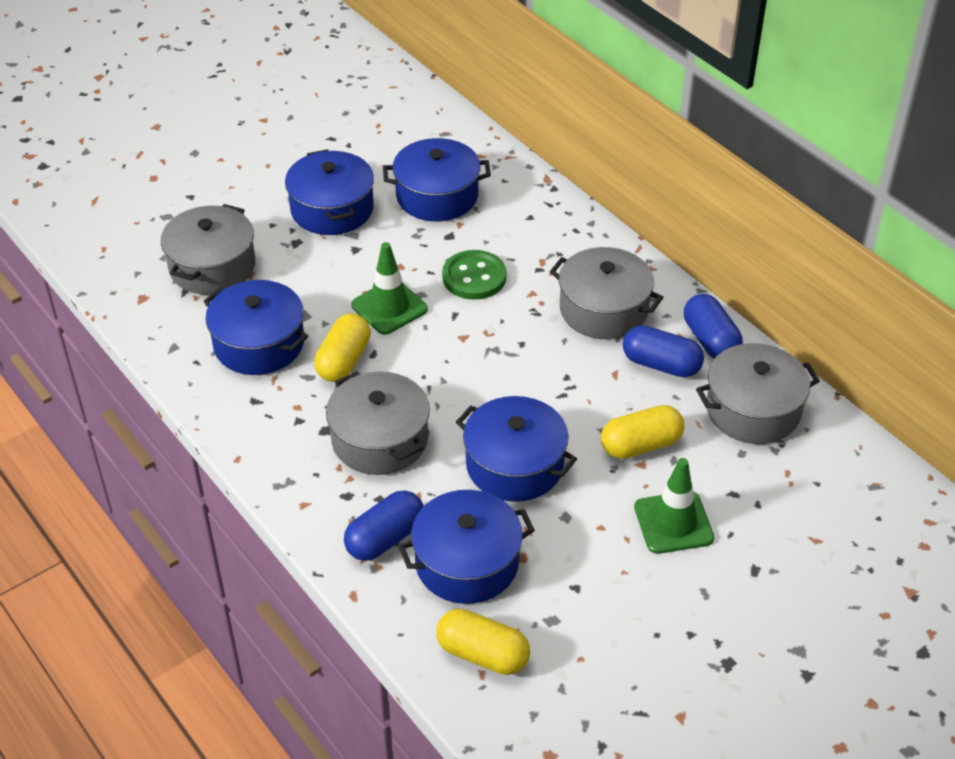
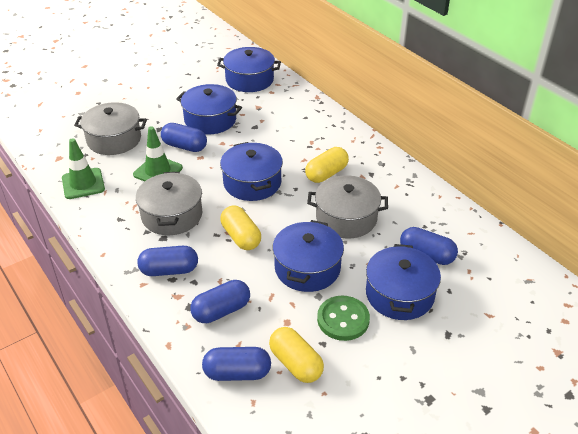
blue capsule: 3 -> 5
grey pot: 4 -> 3

